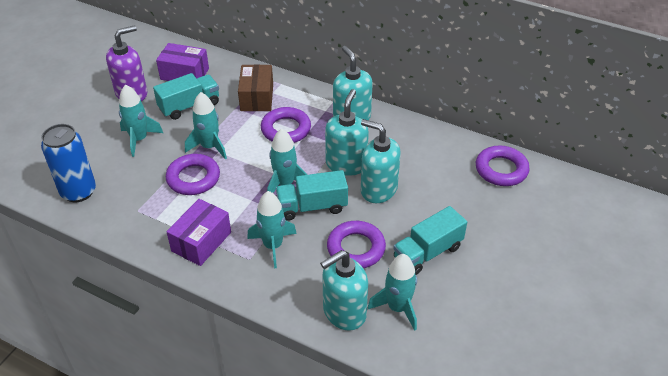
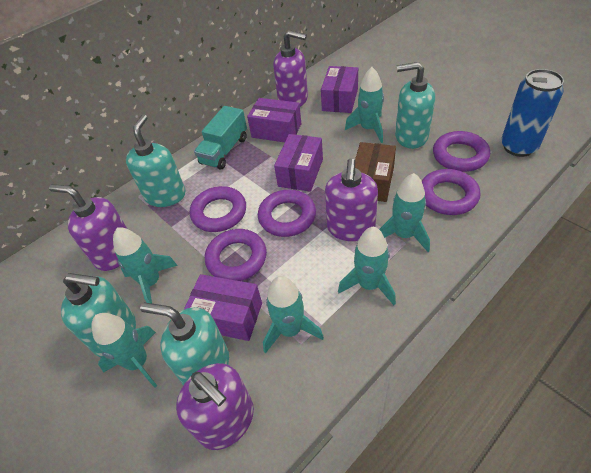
purple box: 2 -> 4
purple ring: 4 -> 5
purple soap dispenser: 1 -> 4
turquoise rocket: 5 -> 6
turquoise truck: 3 -> 1

